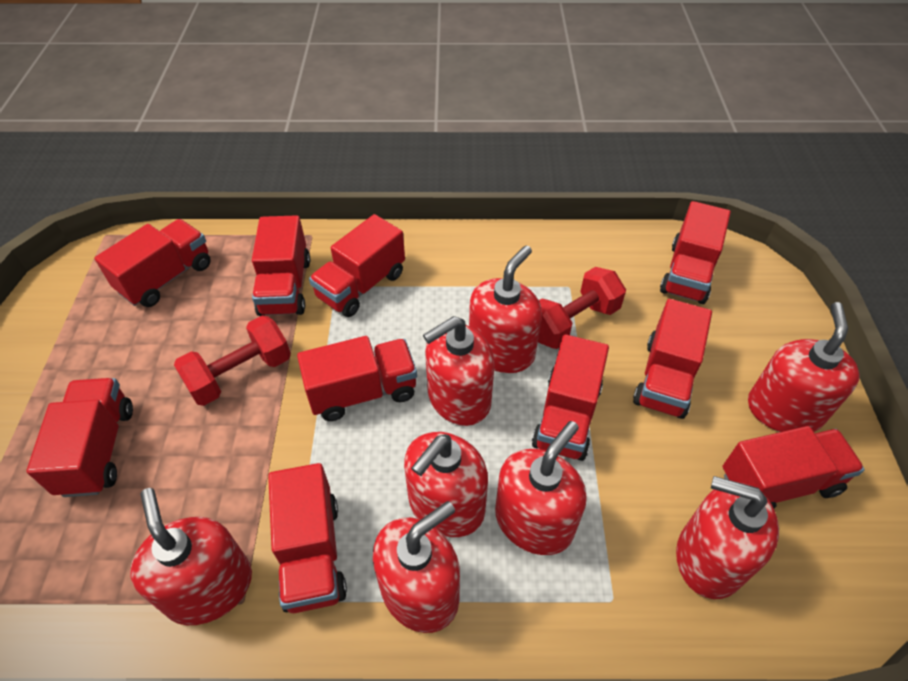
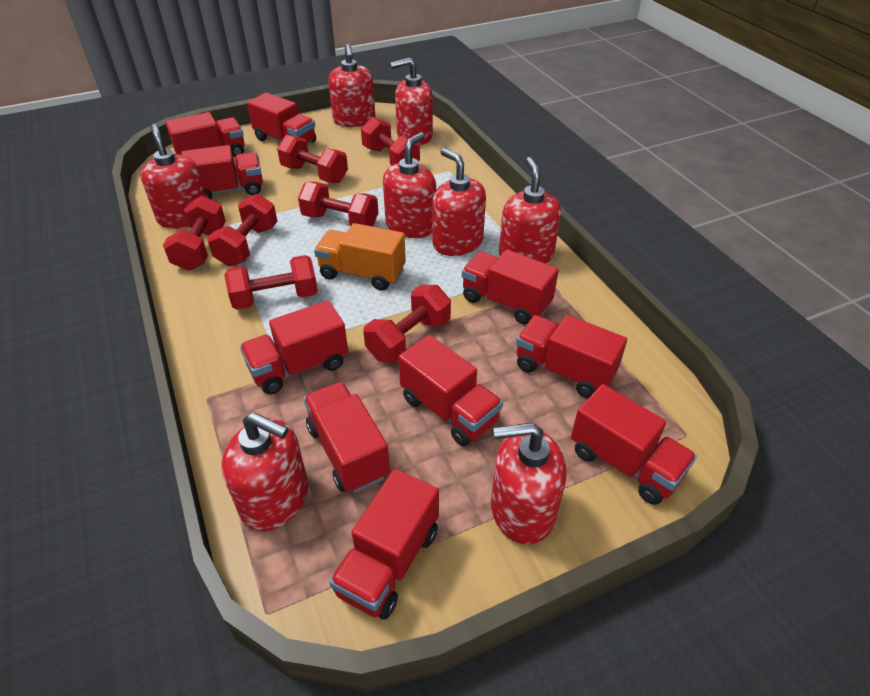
orange truck: 0 -> 1
red dumbbell: 2 -> 7

